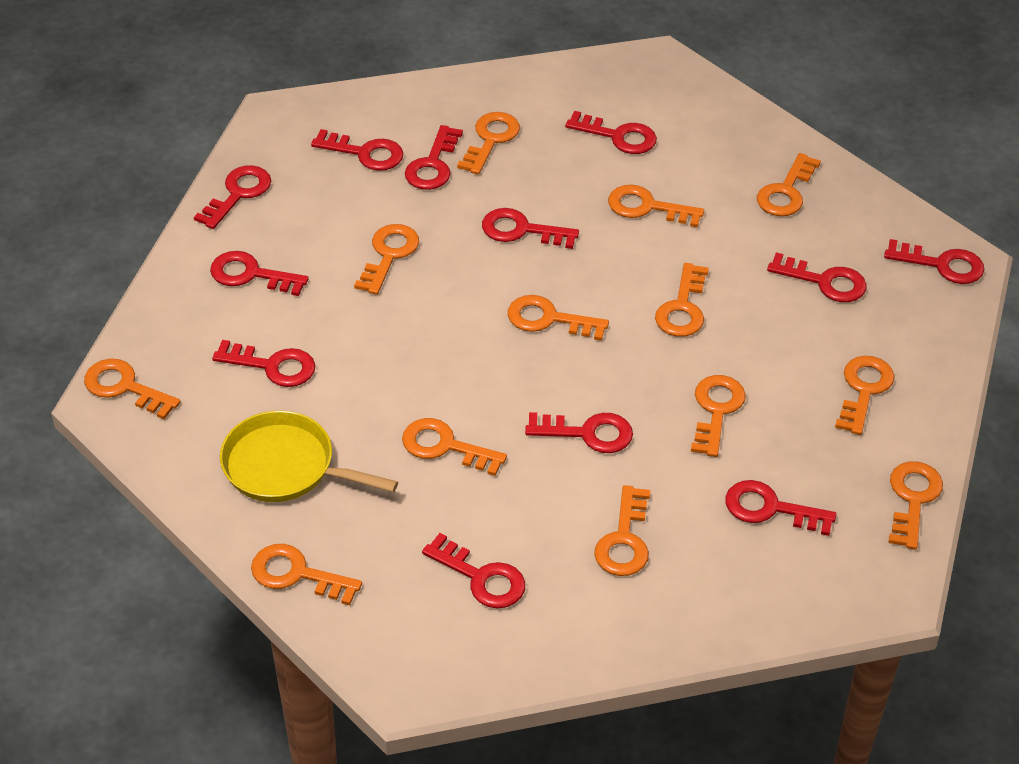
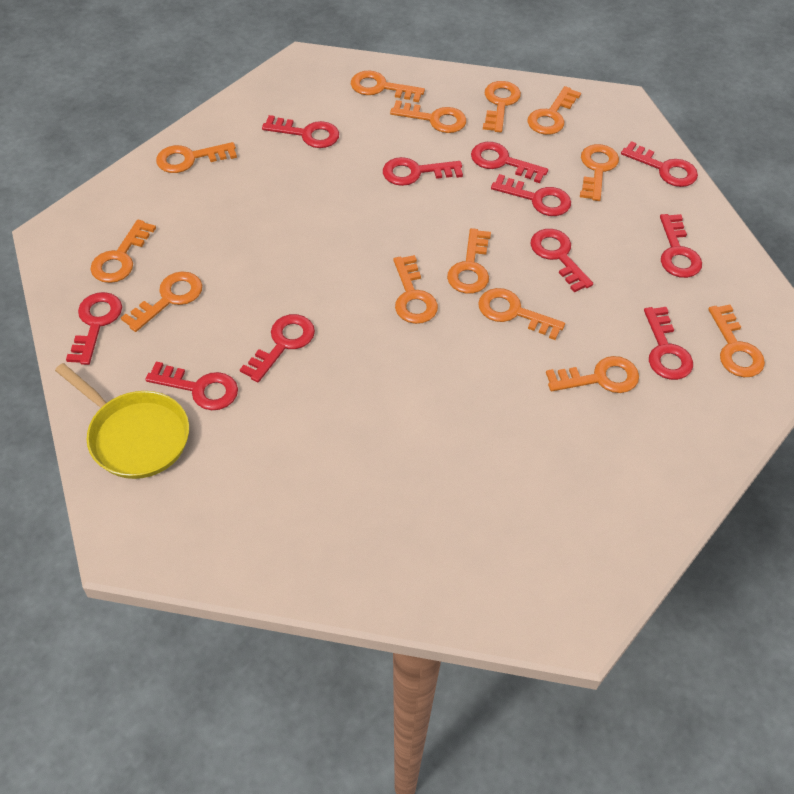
red key: 12 -> 11

